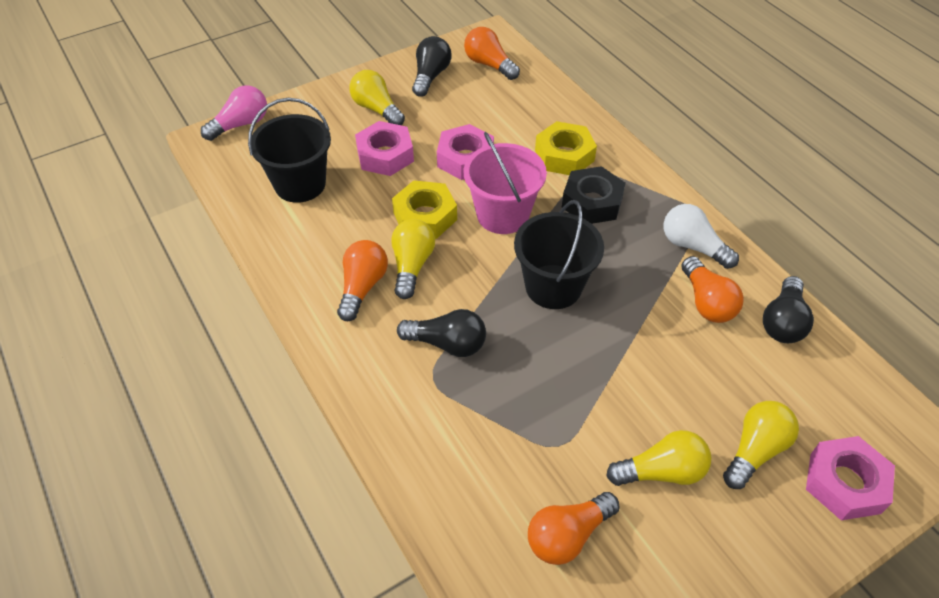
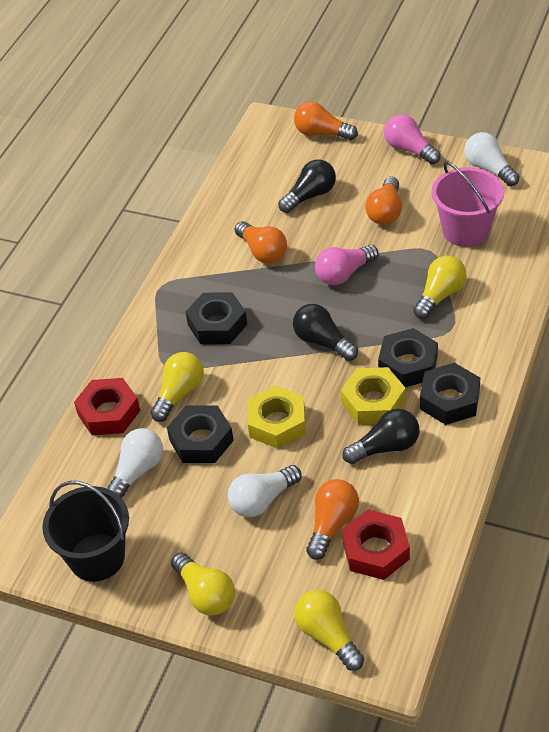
black bucket: 2 -> 1
black nut: 1 -> 4
pink light bulb: 1 -> 2
pink nut: 3 -> 0
red nut: 0 -> 2
white light bulb: 1 -> 3

